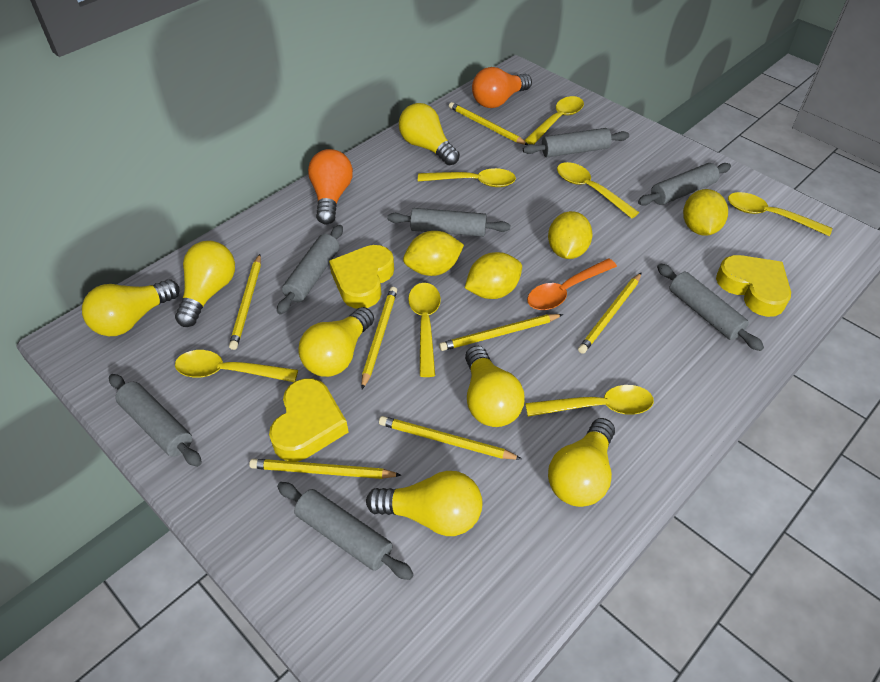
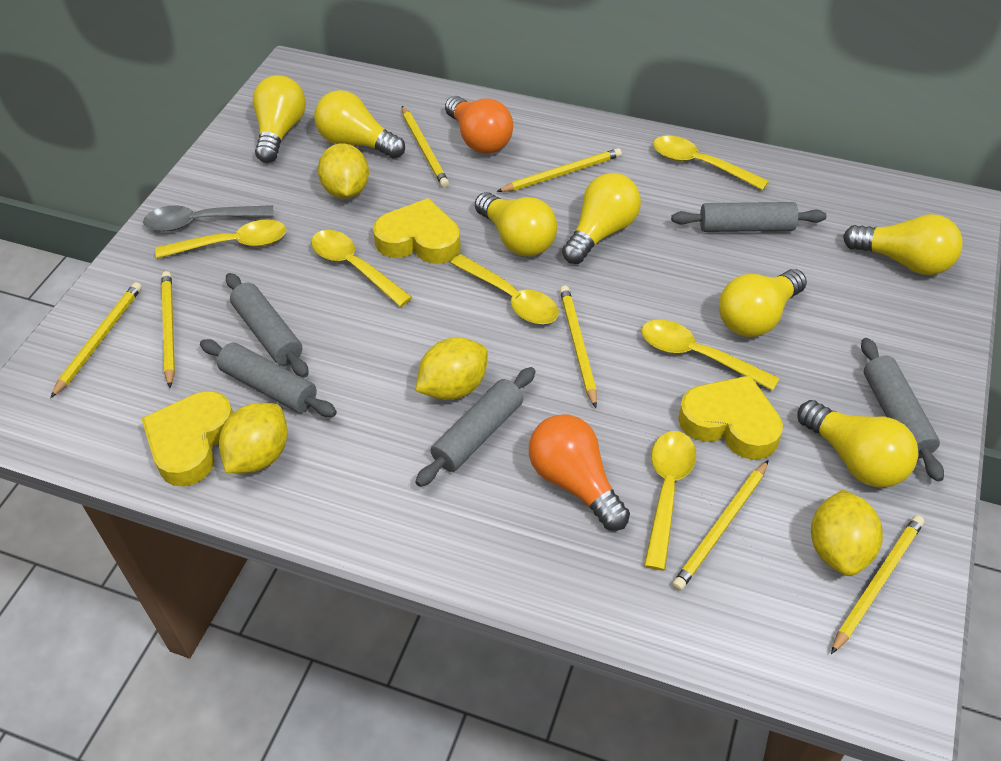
grey rolling pin: 7 -> 5
grey spoon: 0 -> 1
orange spoon: 1 -> 0
yellow spoon: 7 -> 6

